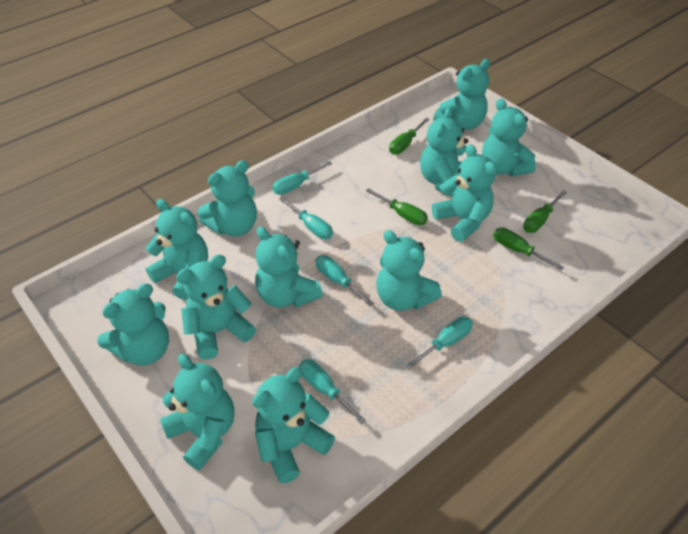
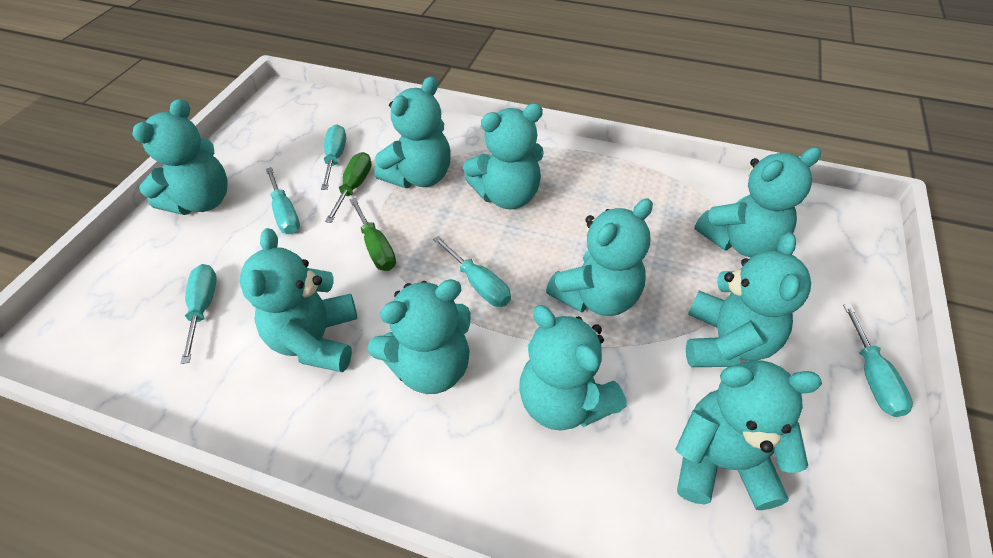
green screwdriver: 4 -> 2
turquoise teddy bear: 12 -> 10

